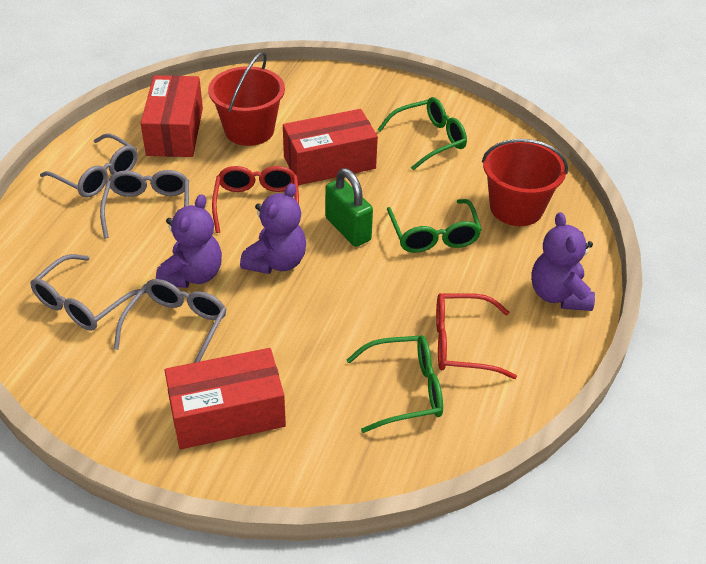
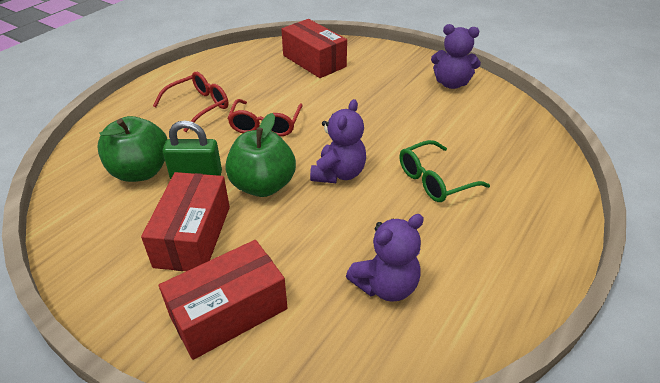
green apple: 0 -> 2
green glasses: 3 -> 1
grey glasses: 4 -> 0
red bucket: 2 -> 0

